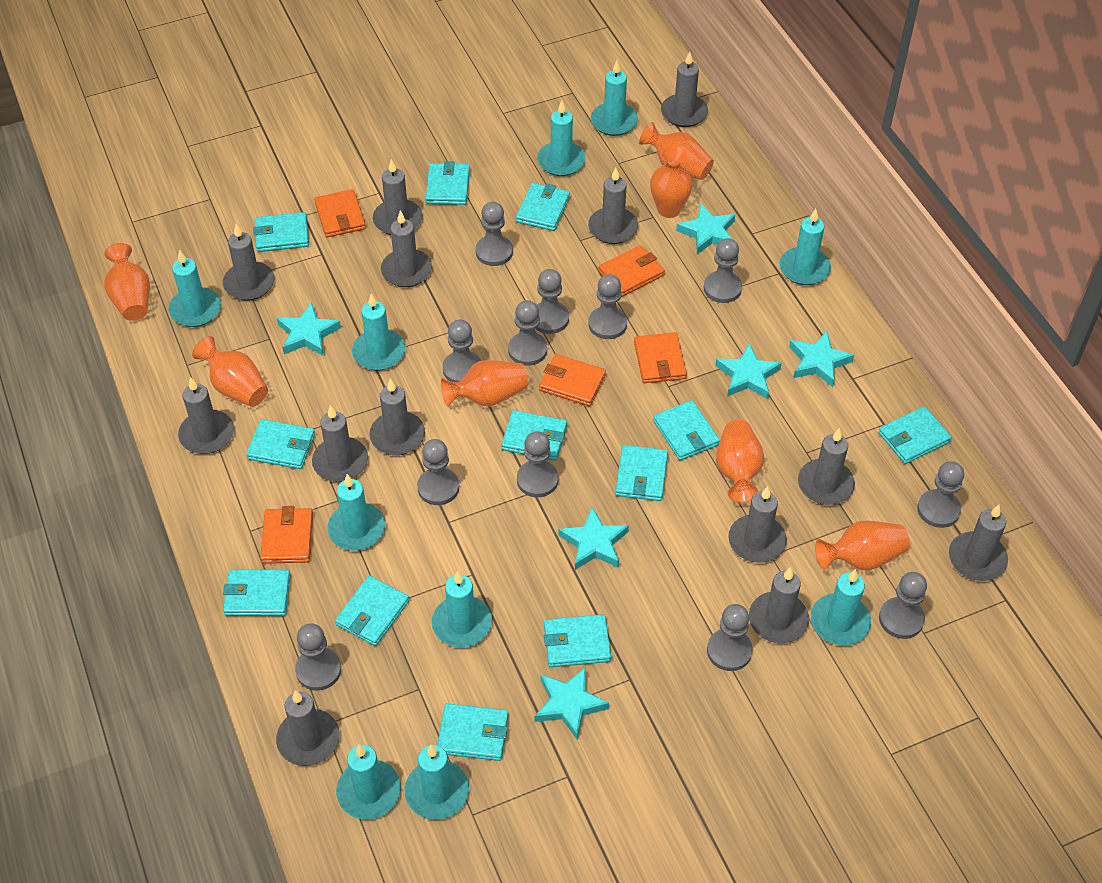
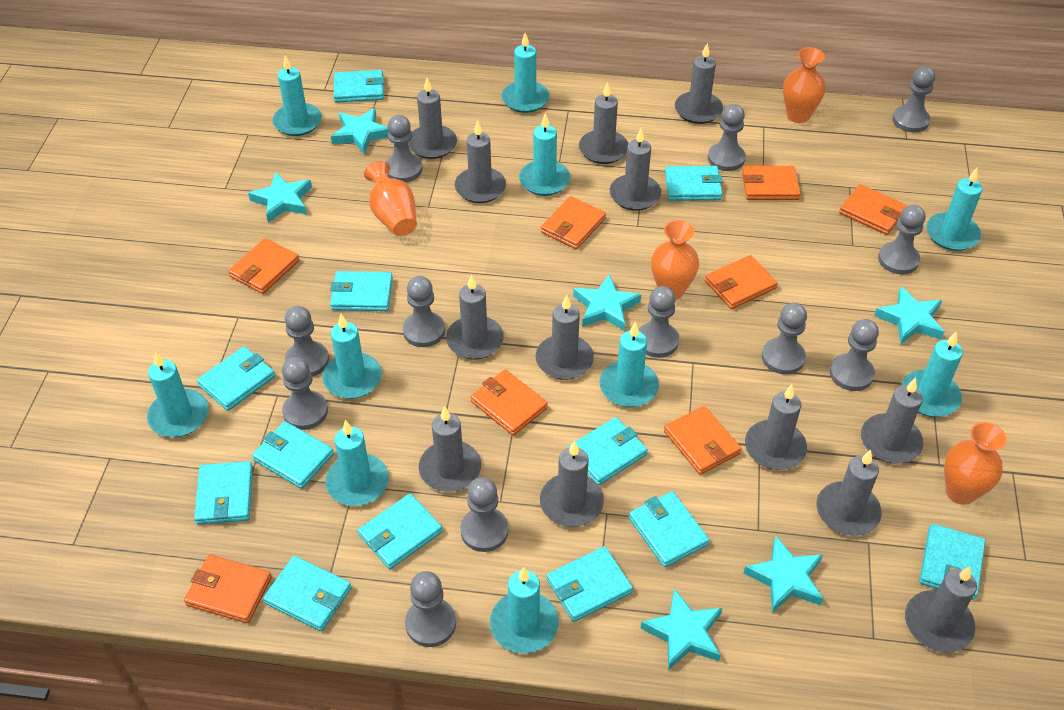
orange vase: 7 -> 4
orange wallet: 5 -> 8

